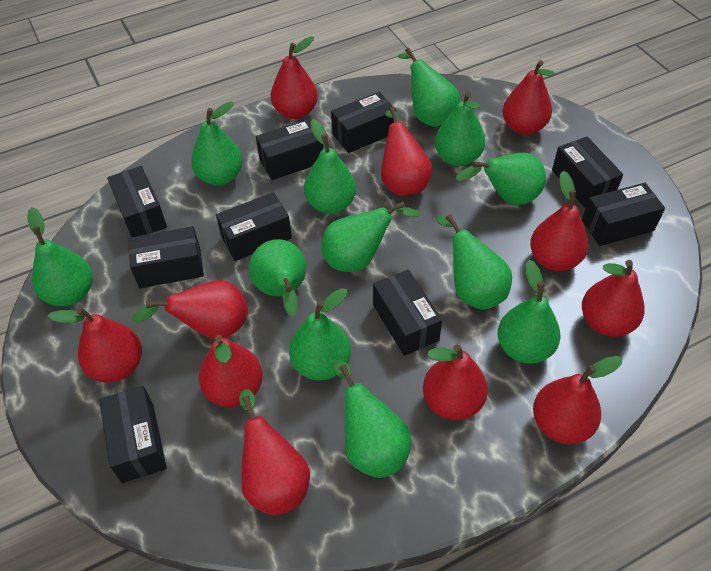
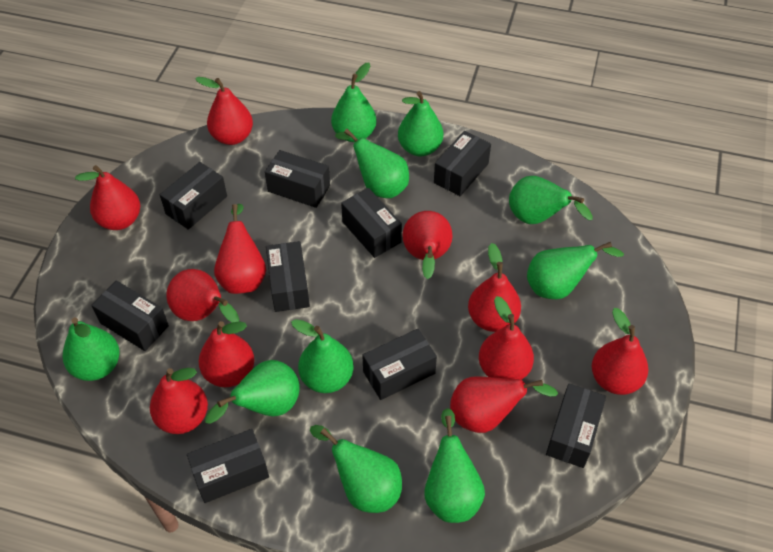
green pear: 12 -> 10

